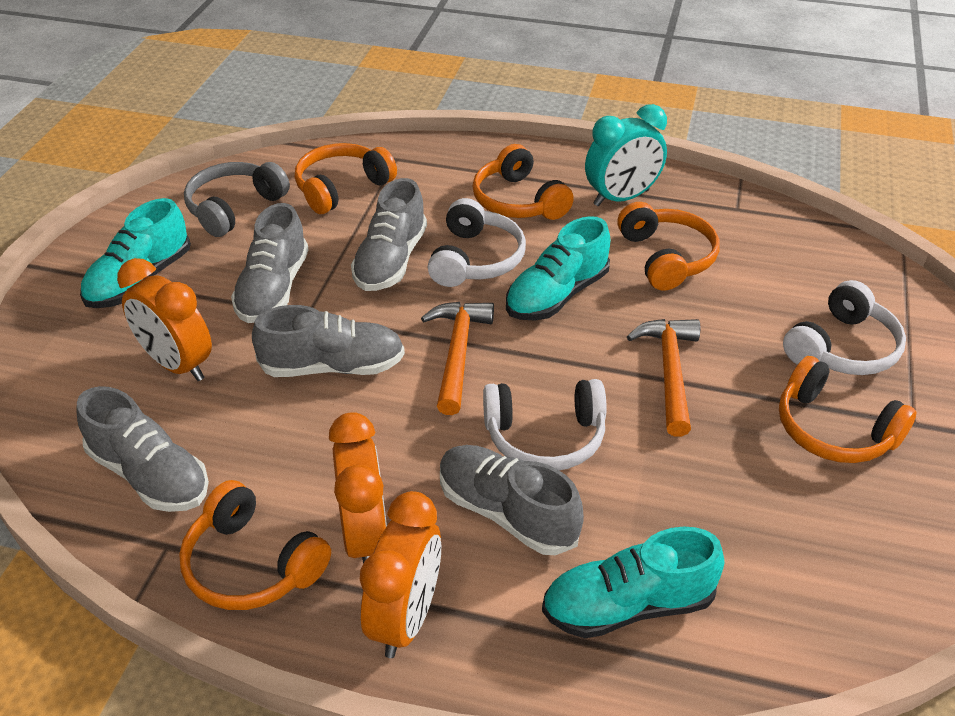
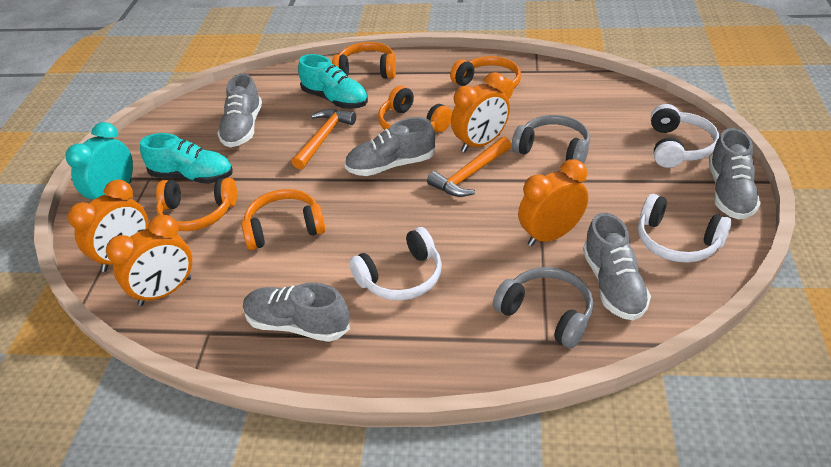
grey headphones: 1 -> 2
orange clock: 3 -> 4
turquoise shoe: 3 -> 2

